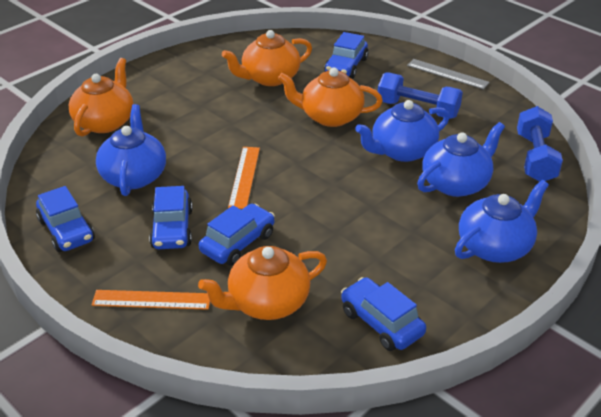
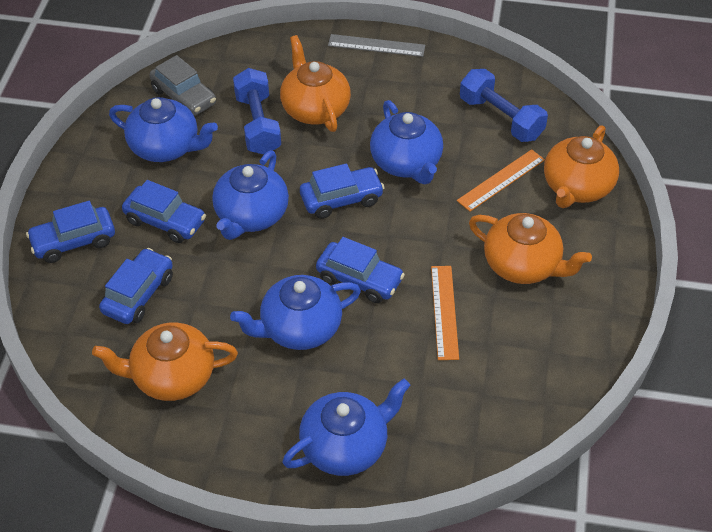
blue teapot: 4 -> 5
grey car: 0 -> 1

